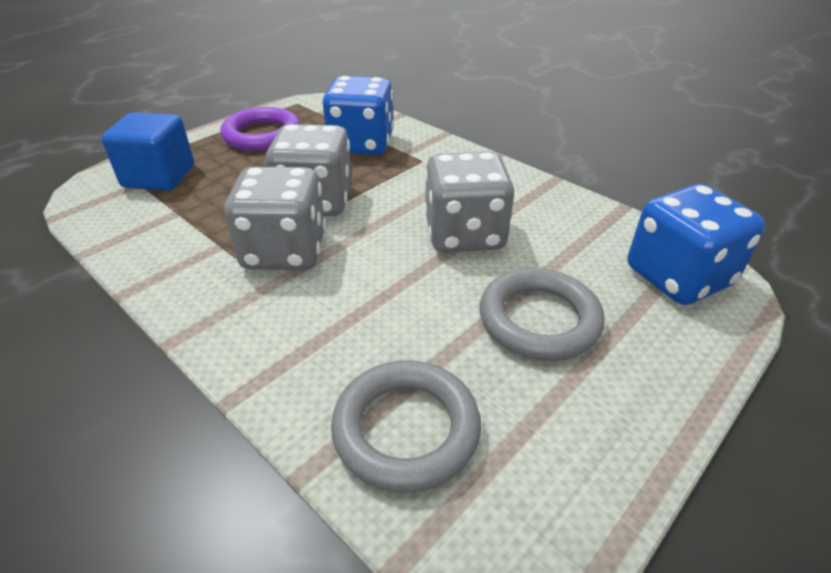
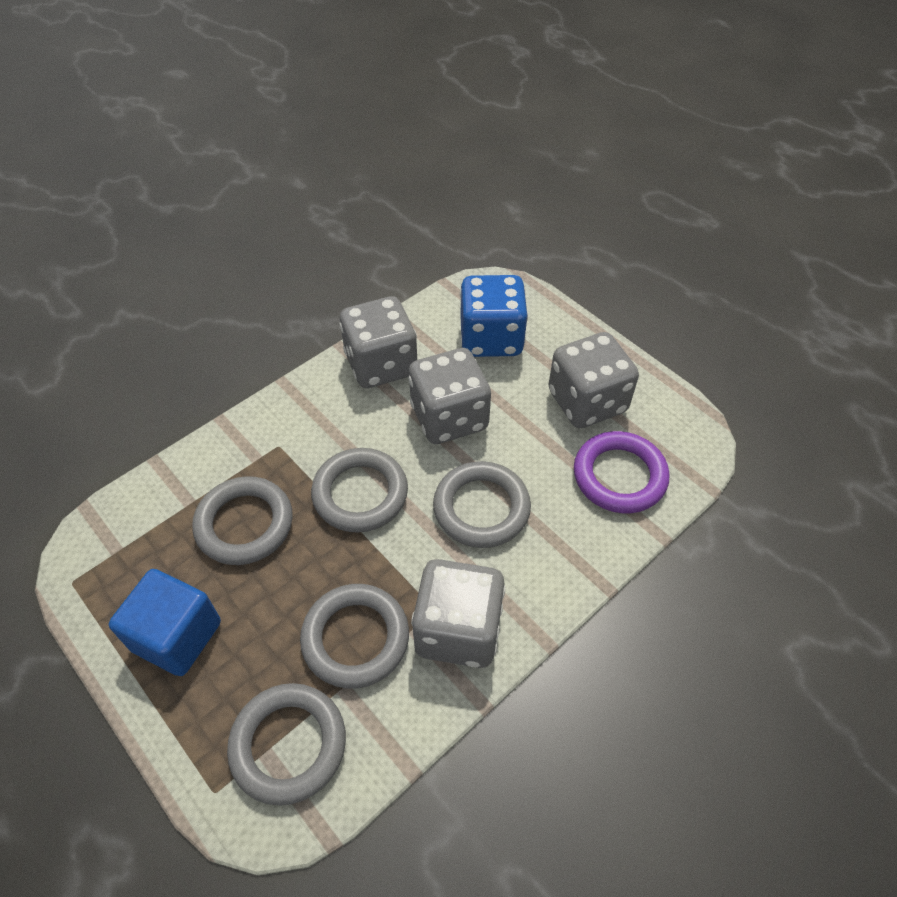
blue dice: 2 -> 1
grey dice: 3 -> 4
grey ring: 2 -> 5

